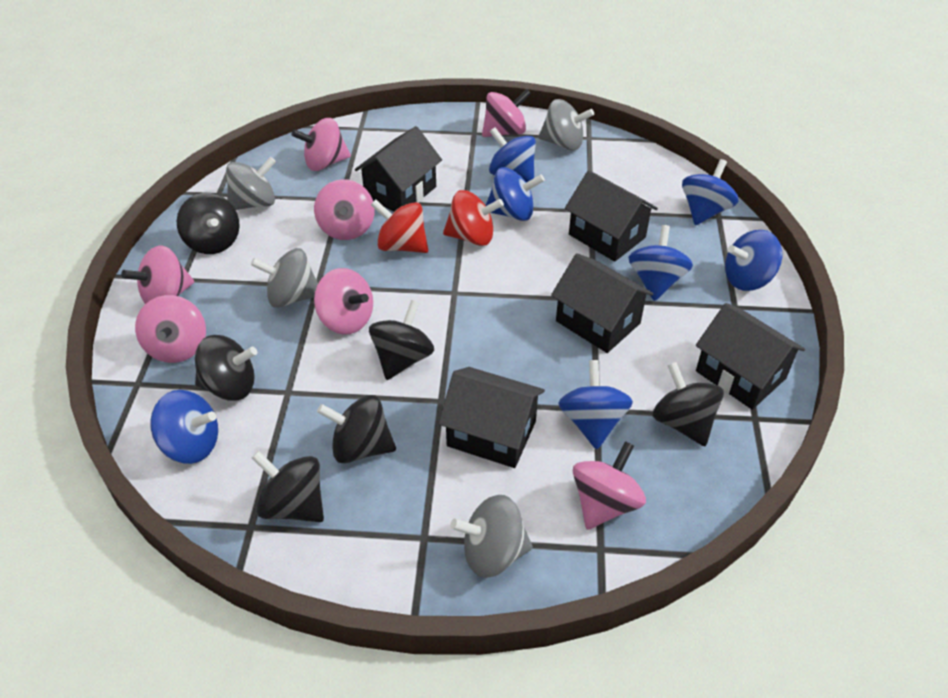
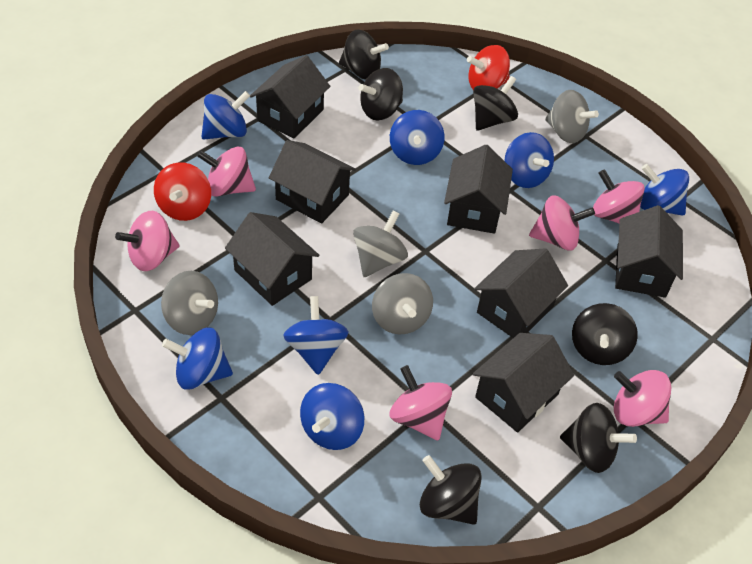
black house: 5 -> 7
pink spinning top: 7 -> 6

